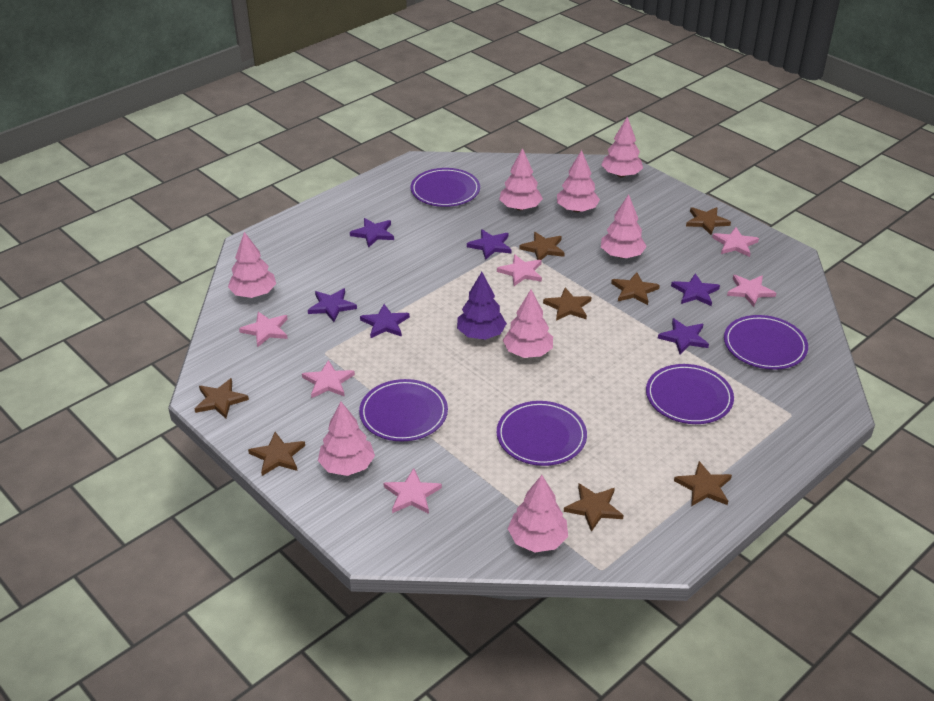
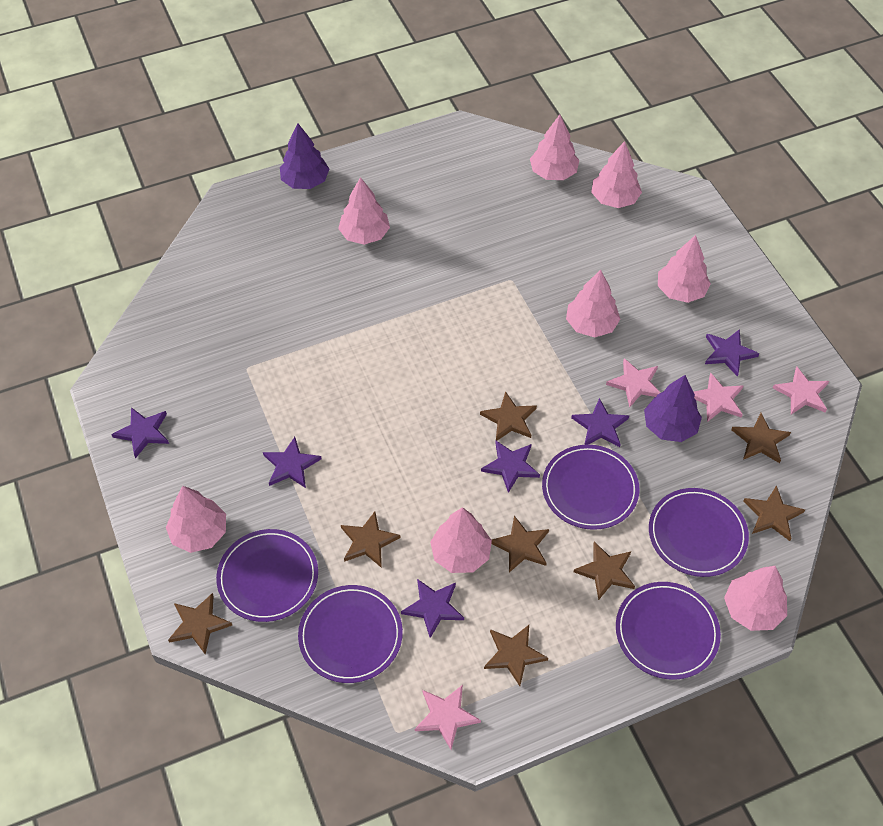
pink star: 6 -> 4
purple tree: 1 -> 2

